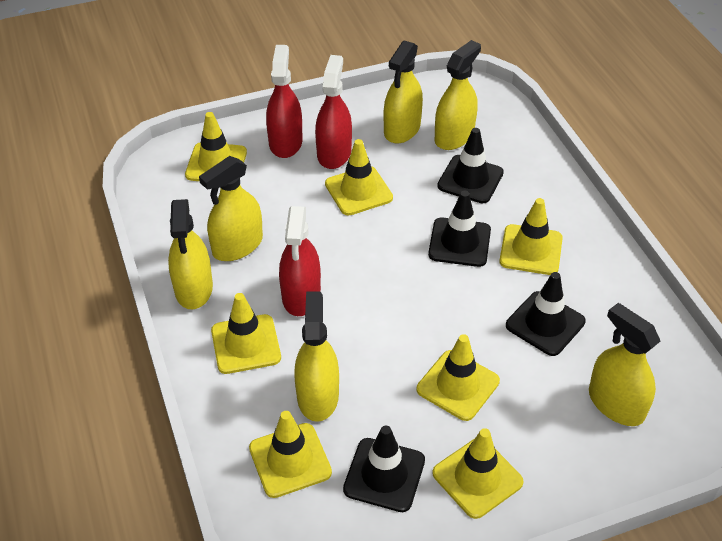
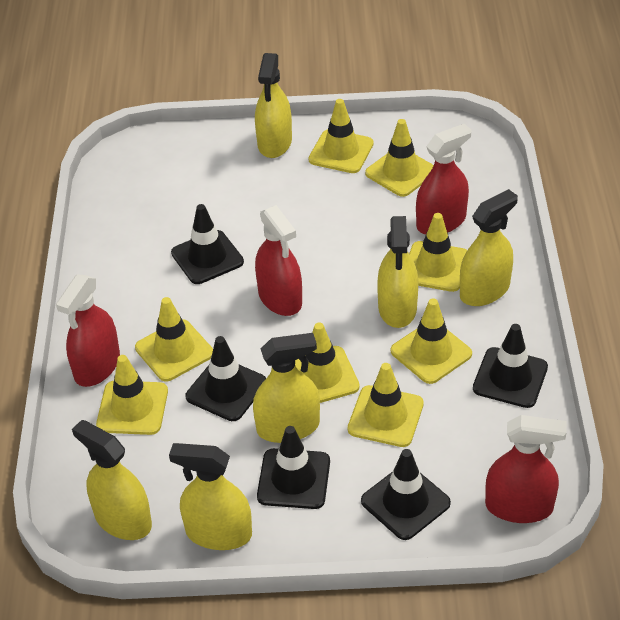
black traffic cone: 4 -> 5
red spray bottle: 3 -> 4
yellow traffic cone: 7 -> 8

